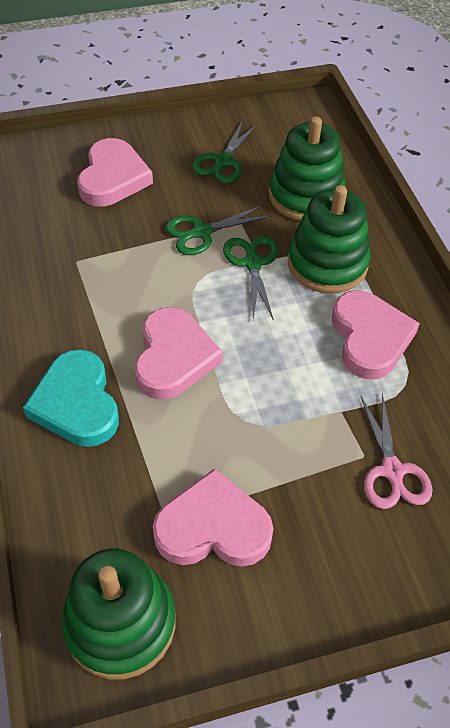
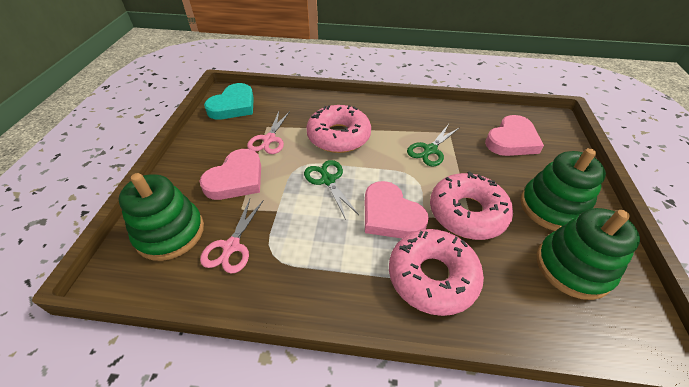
green scissors: 3 -> 2
pink donut: 0 -> 3
pink heart: 4 -> 3
pink scissors: 1 -> 2

